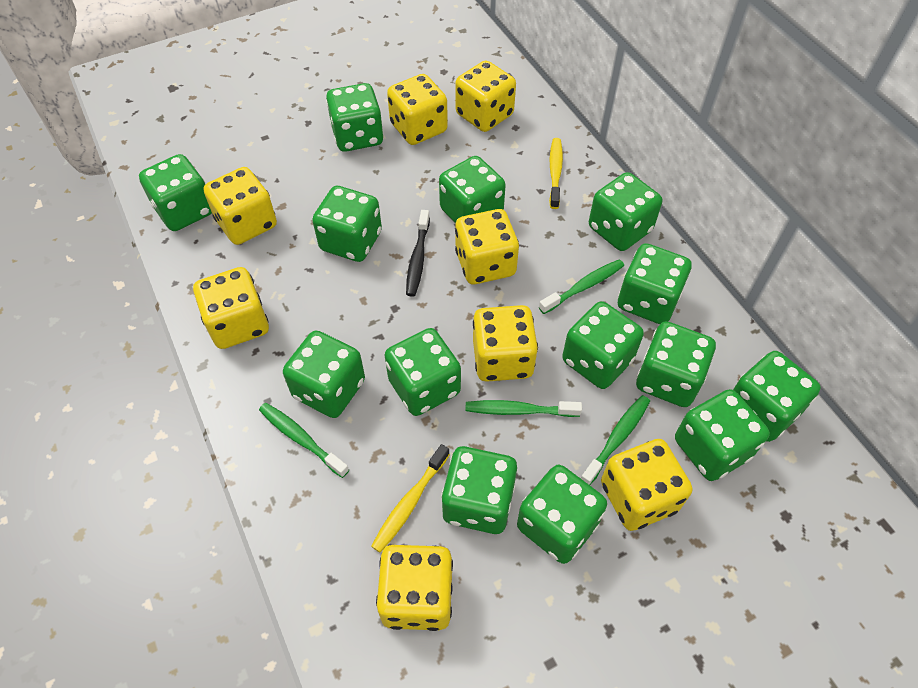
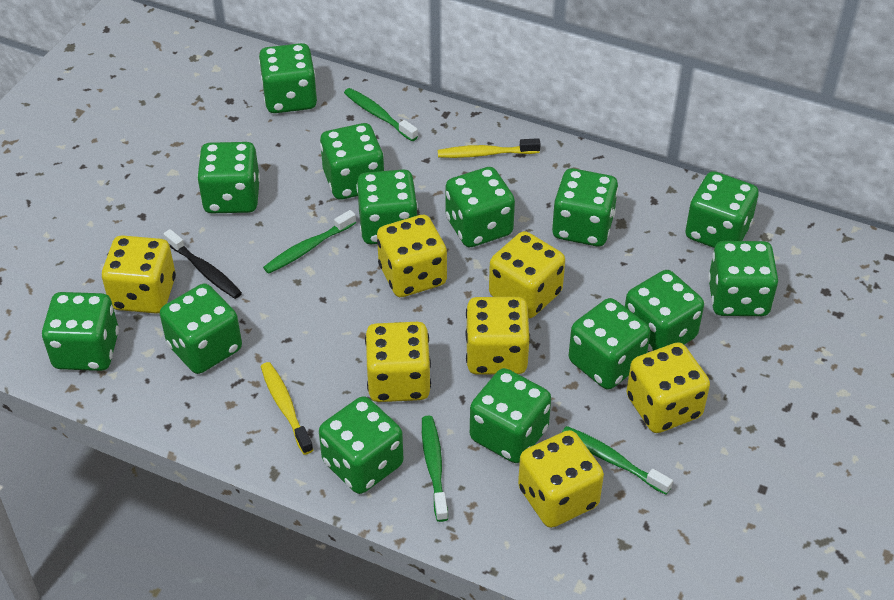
yellow dice: 8 -> 7

